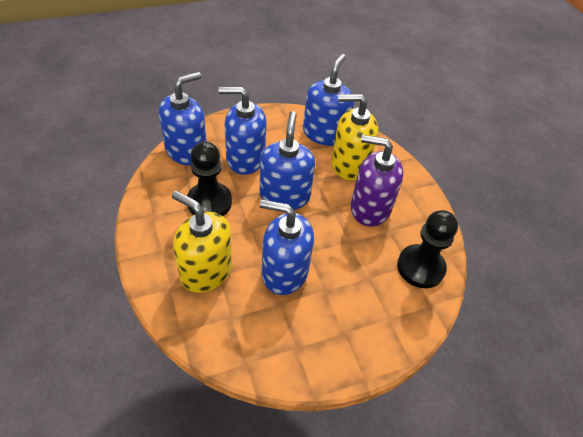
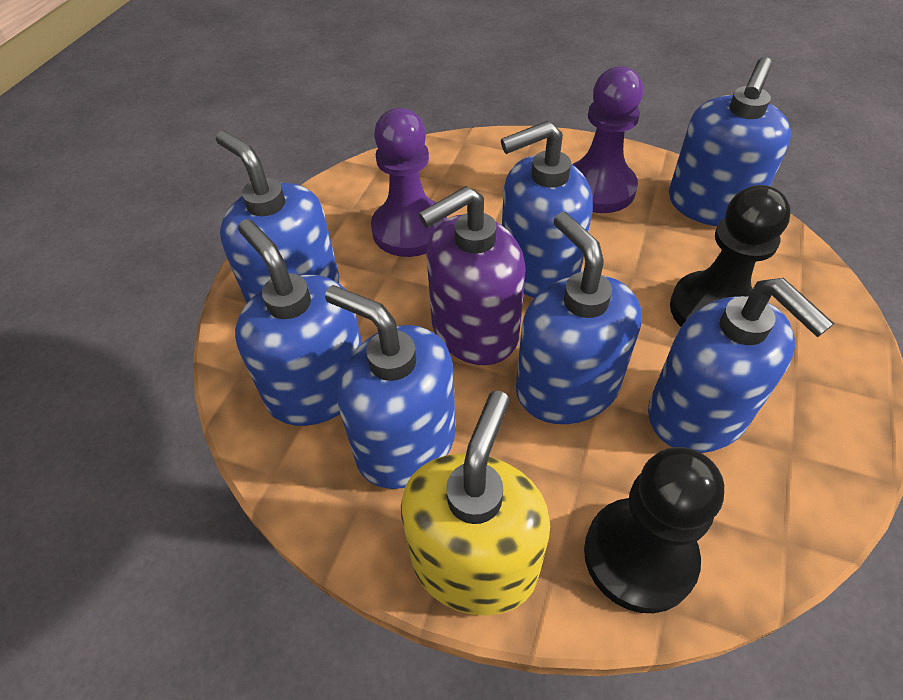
blue soap dispenser: 5 -> 7
purple pawn: 0 -> 2
yellow soap dispenser: 2 -> 1

